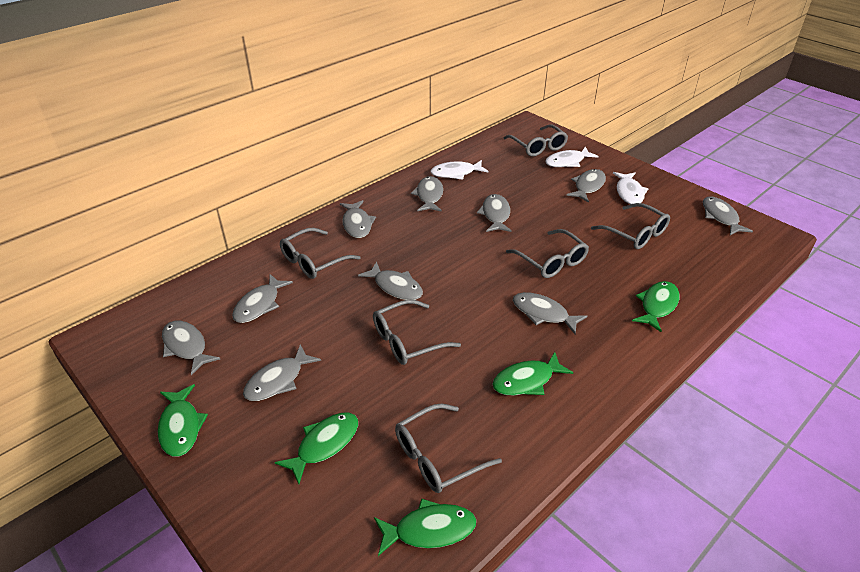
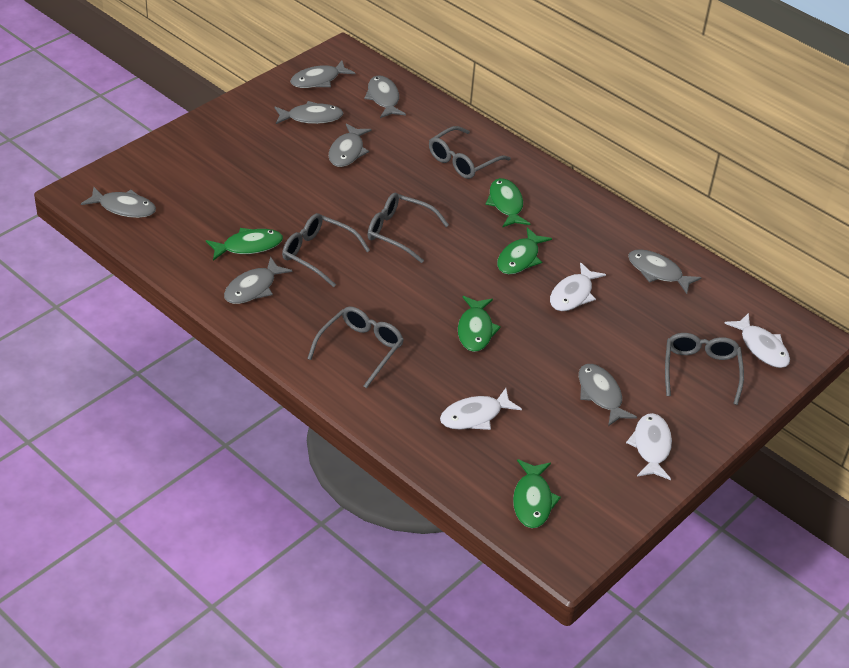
grey fish: 10 -> 8
grey glasses: 6 -> 5
white fish: 3 -> 4

